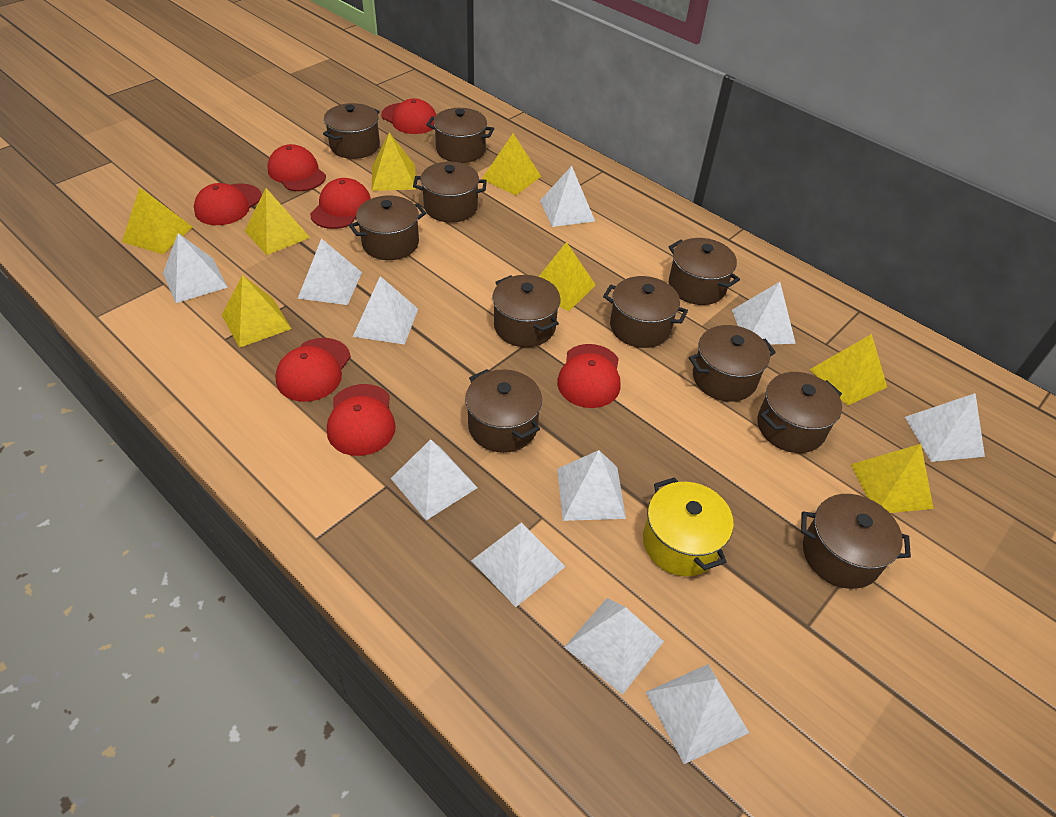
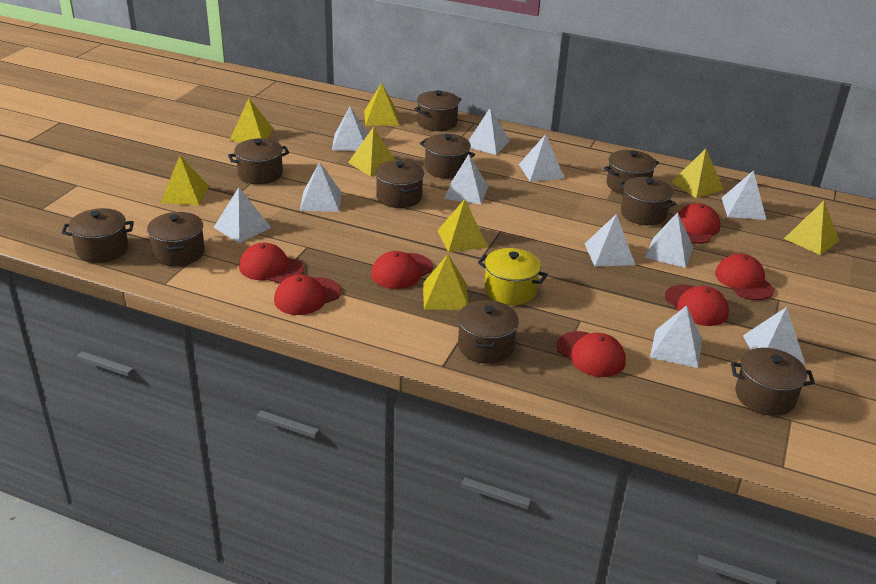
brown pot: 11 -> 10

